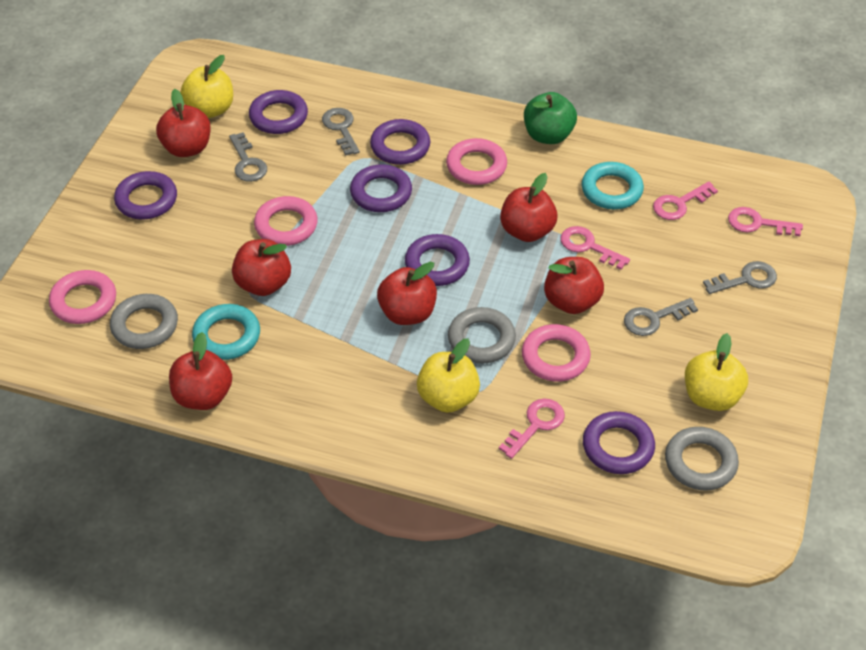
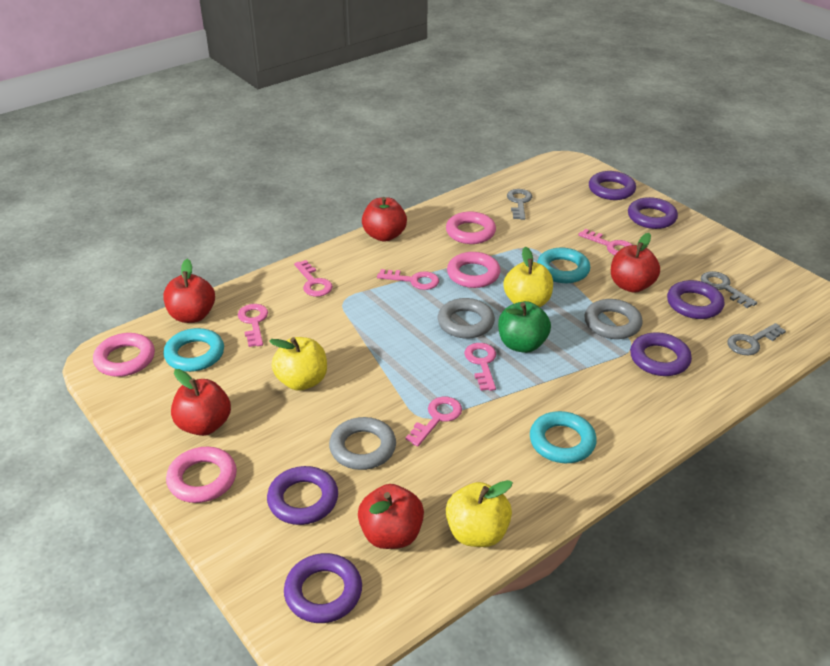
grey key: 4 -> 3
pink key: 4 -> 6
red apple: 6 -> 5
turquoise ring: 2 -> 3

